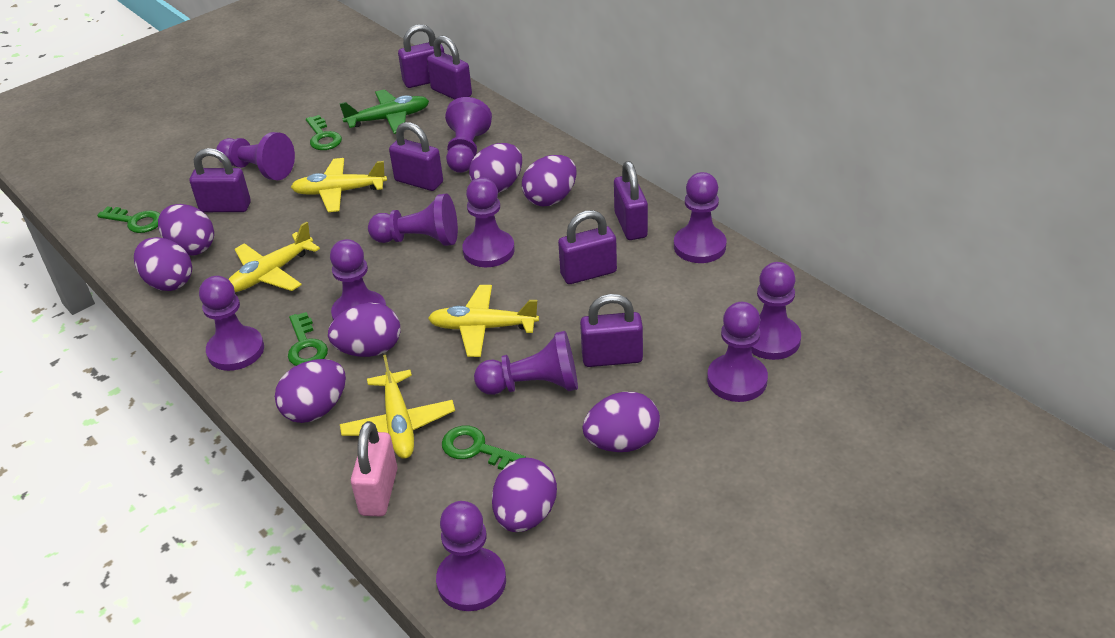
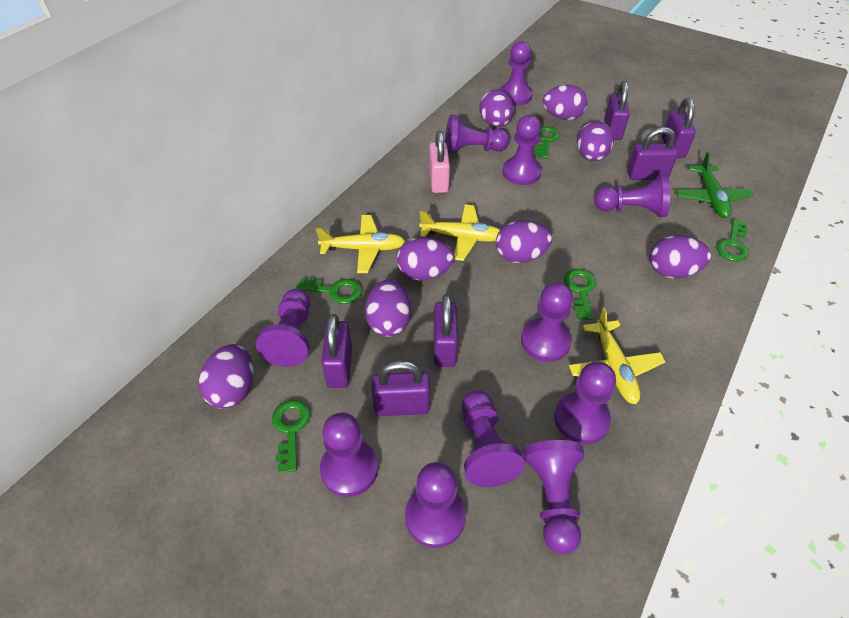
green key: 4 -> 5
purple padlock: 7 -> 6
yellow plane: 4 -> 3

